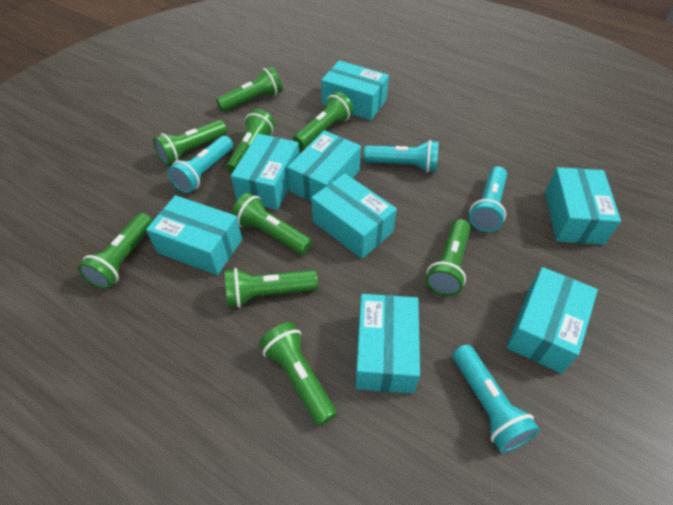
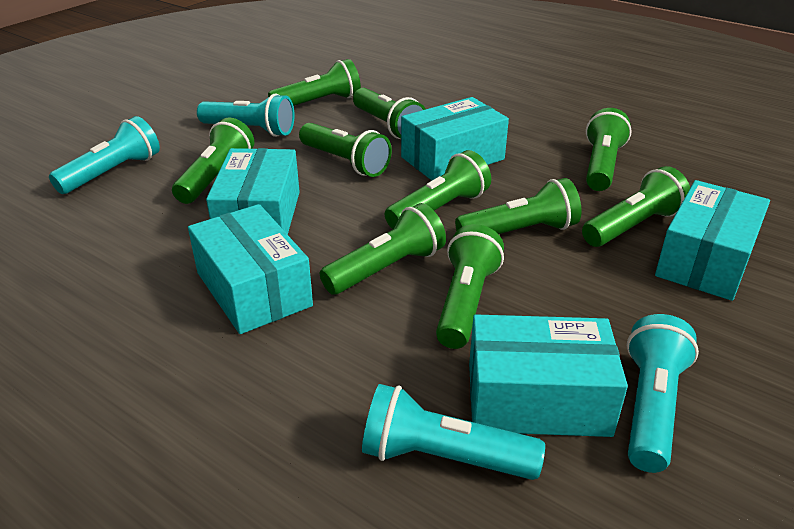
green flashlight: 9 -> 10
turquoise box: 8 -> 5

